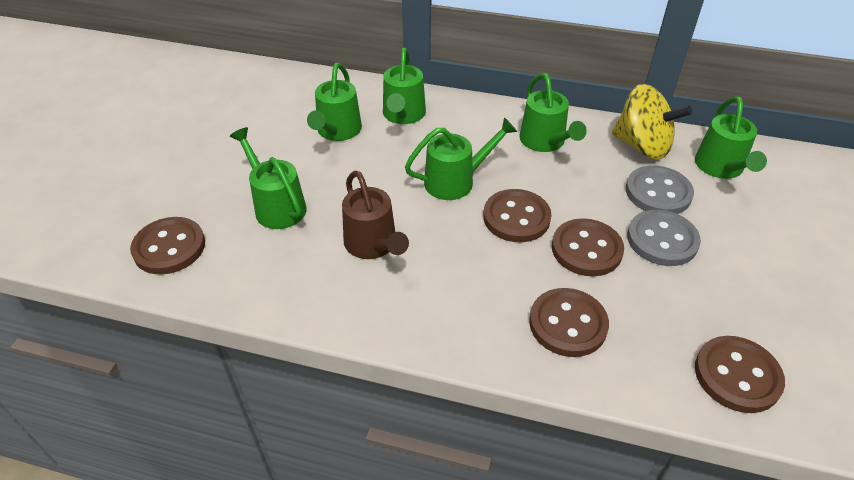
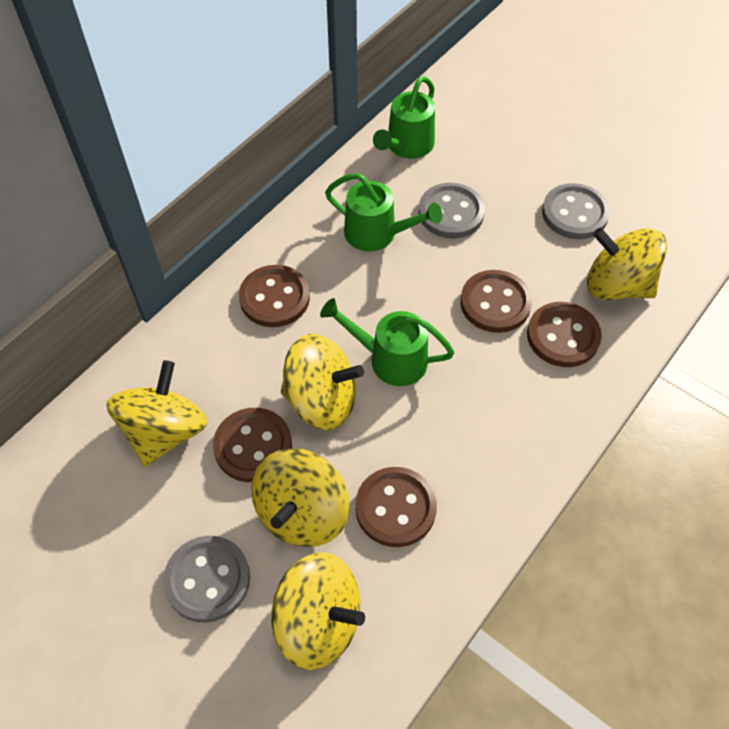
brown watering can: 1 -> 0
green watering can: 6 -> 3
grey button: 2 -> 3
yellow spinning top: 1 -> 5

